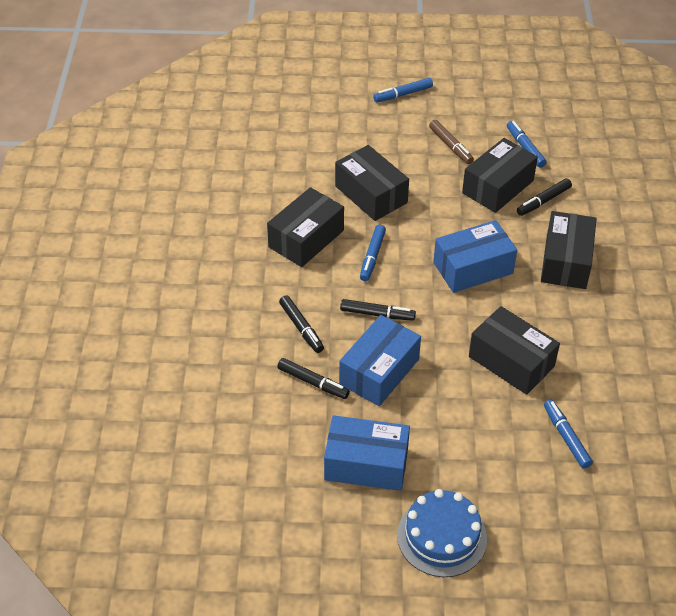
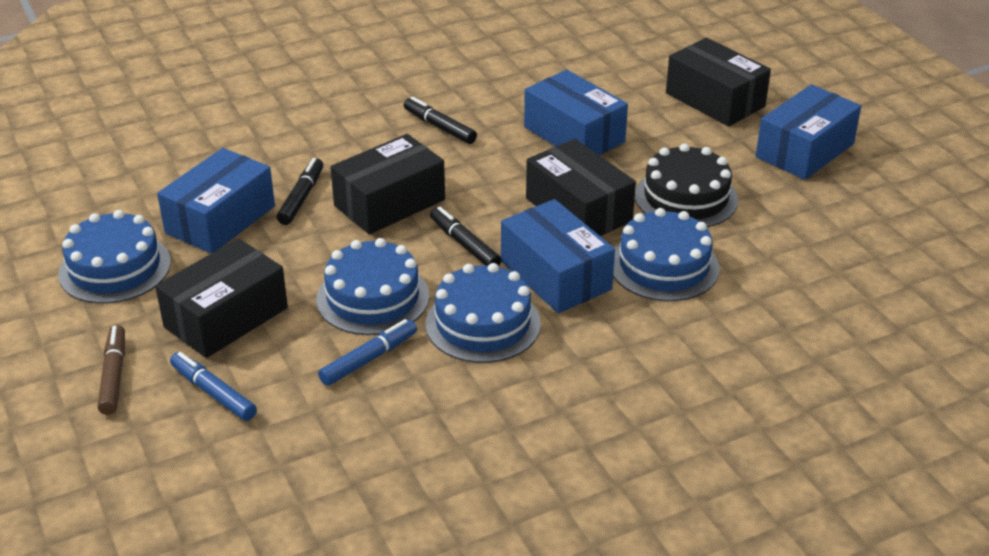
black box: 5 -> 4
black cake: 0 -> 1
black marker: 4 -> 3
blue box: 3 -> 4
blue cake: 1 -> 4
blue marker: 4 -> 2

